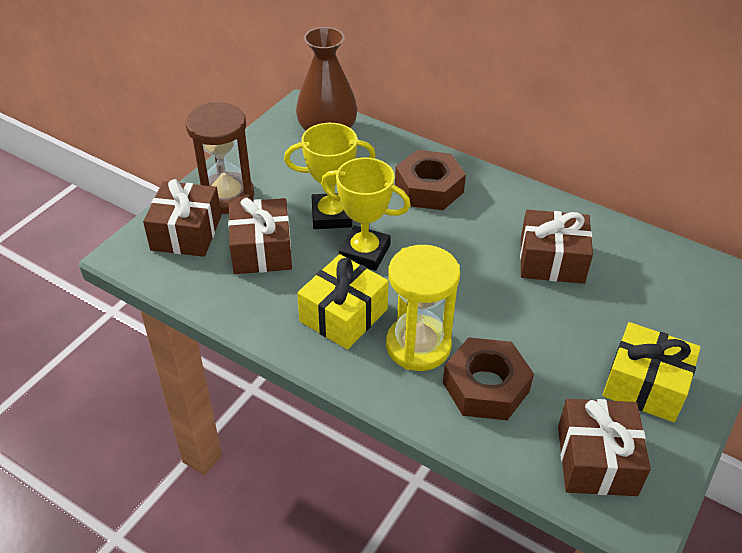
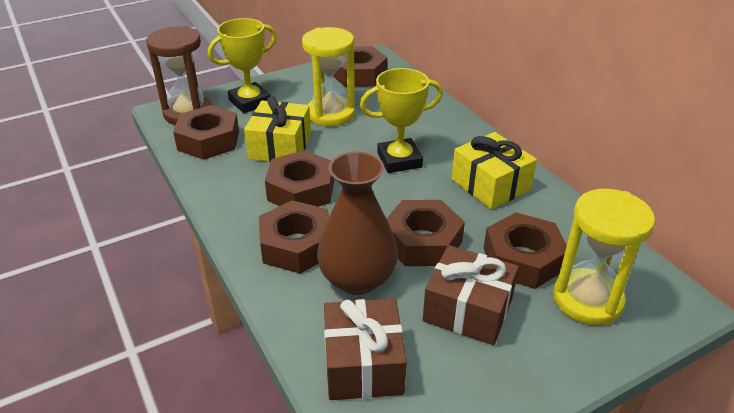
brown gift: 4 -> 2
brown nut: 2 -> 6
yellow hourglass: 1 -> 2

